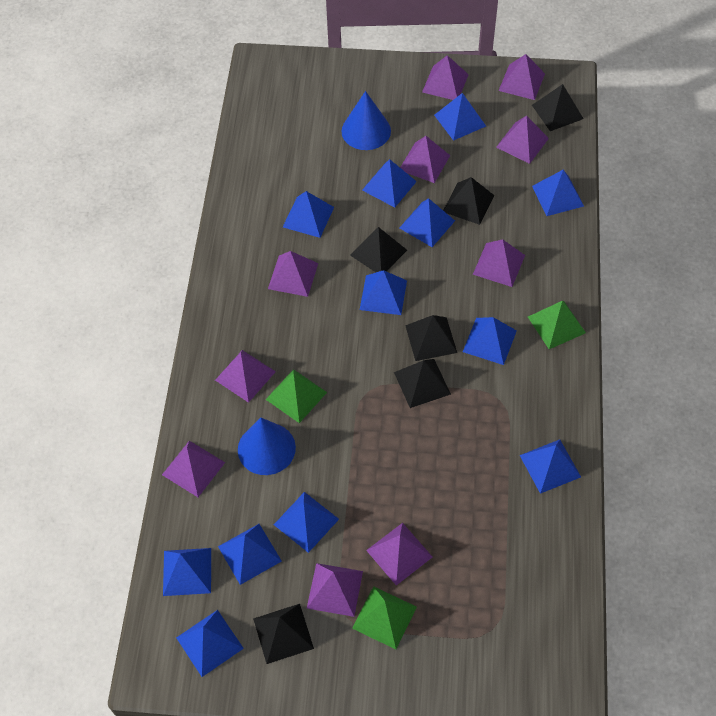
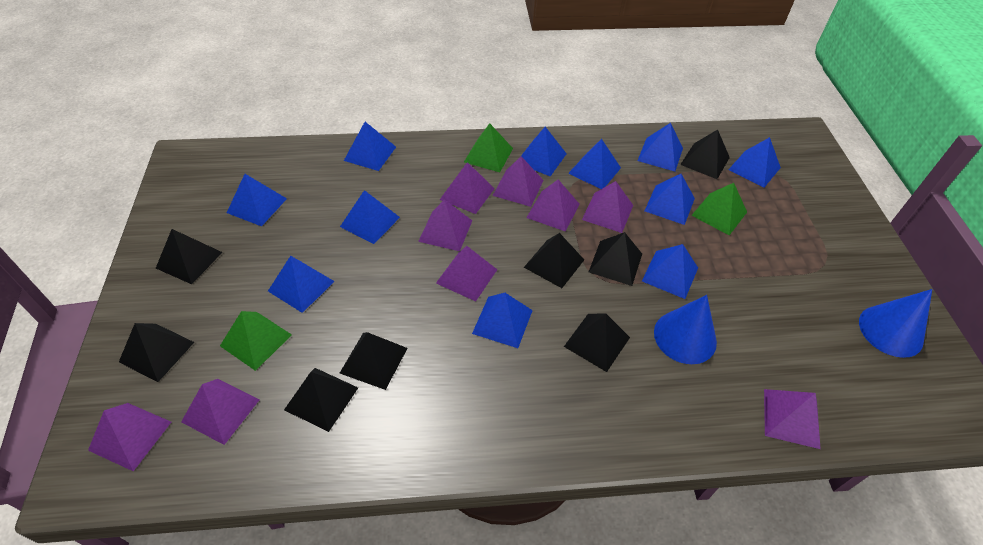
black pyramid: 6 -> 8
blue pyramid: 12 -> 11
purple pyramid: 10 -> 9

